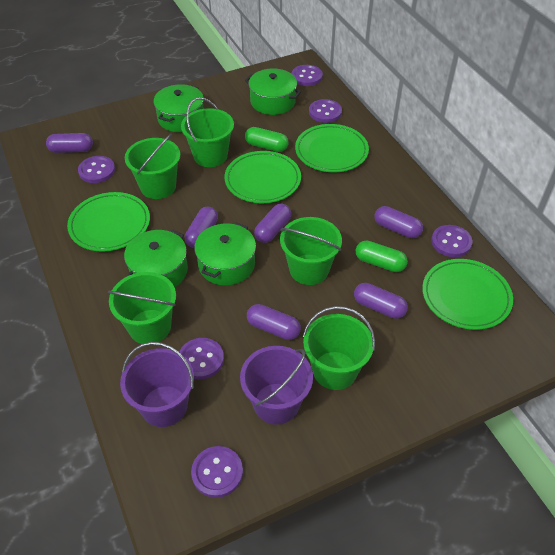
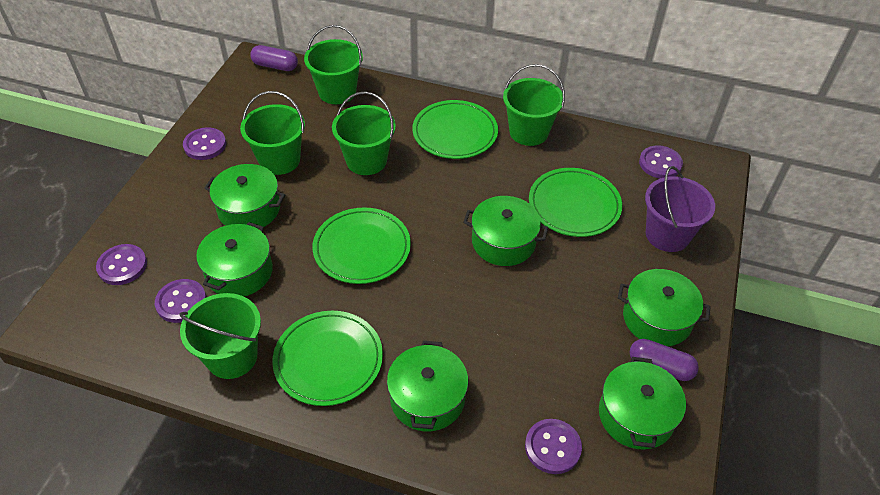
green capsule: 2 -> 0
green pot: 4 -> 6
purple bucket: 2 -> 1
purple button: 6 -> 5
purple capsule: 6 -> 2

